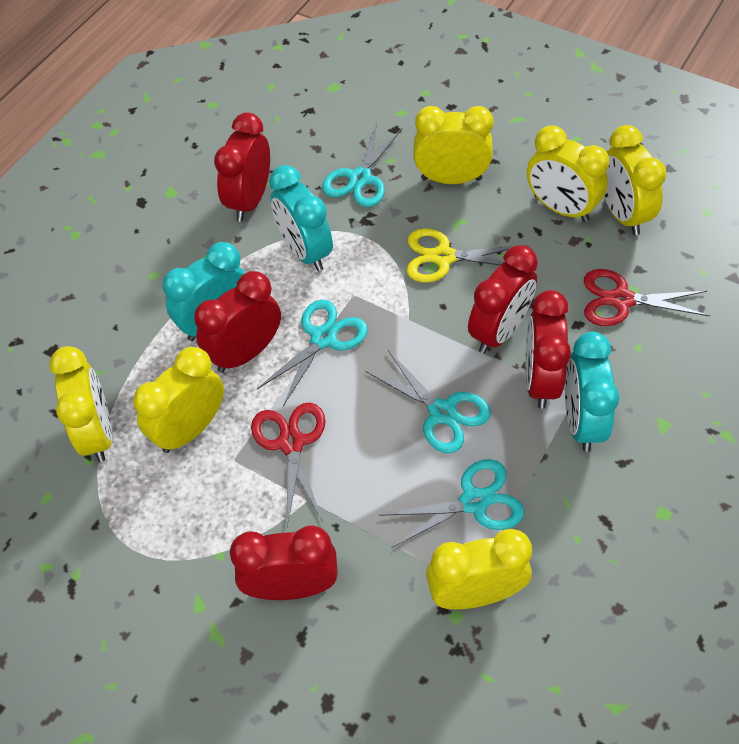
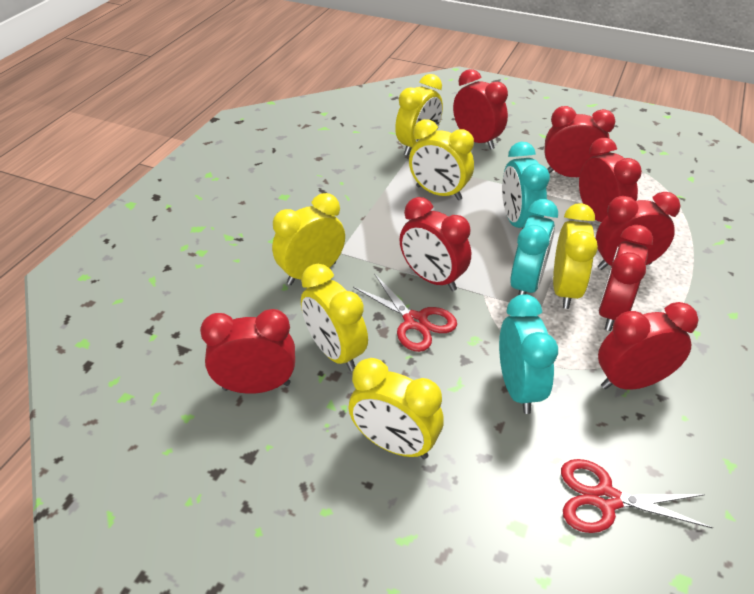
red clock: 5 -> 8
turquoise scissors: 4 -> 0
yellow scissors: 1 -> 0

